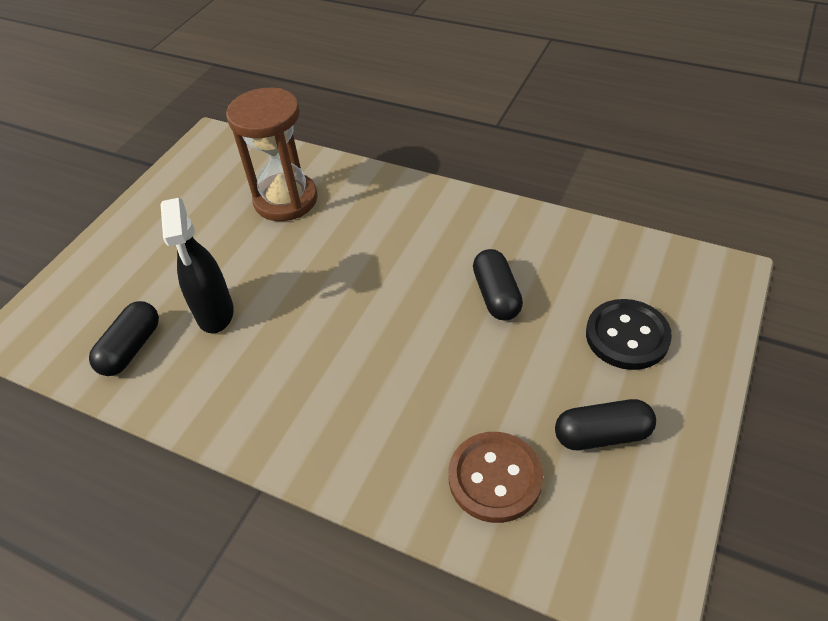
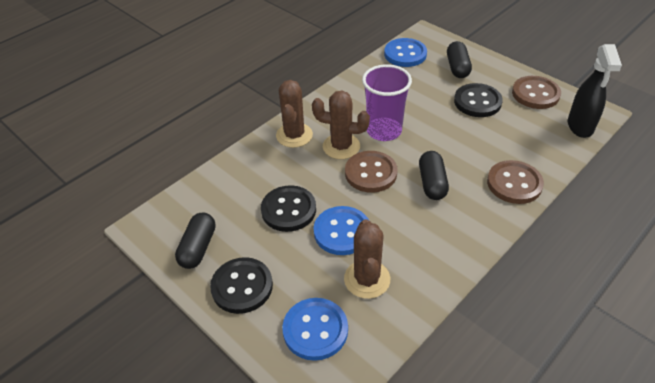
black button: 1 -> 3
blue button: 0 -> 3
brown button: 1 -> 3
brown cactus: 0 -> 3
brown hourglass: 1 -> 0
purple cup: 0 -> 1

